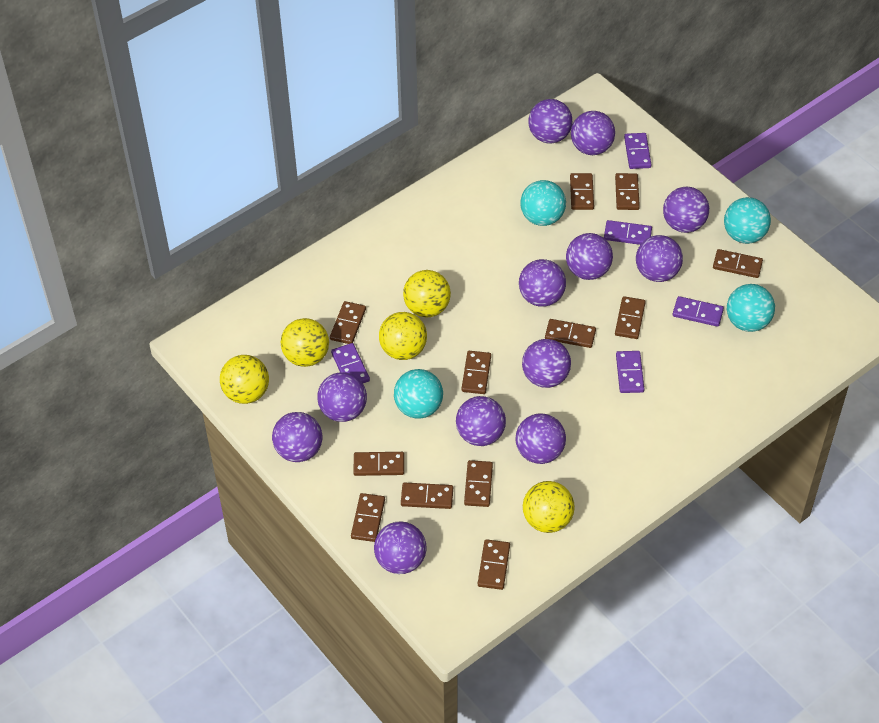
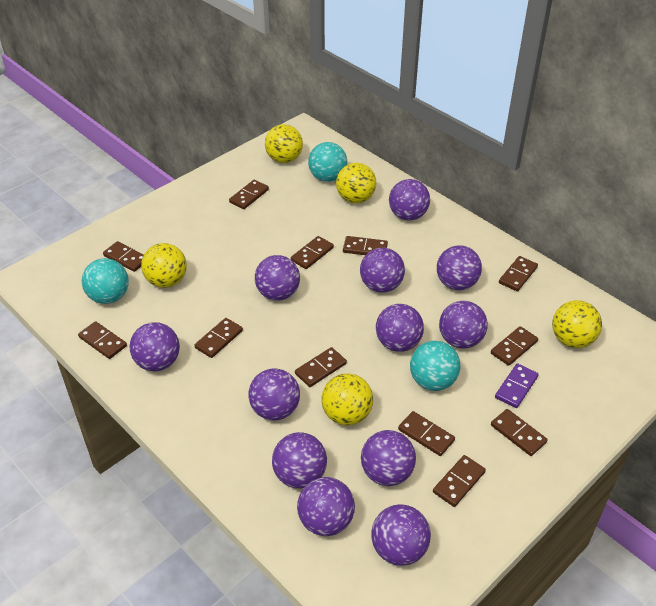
purple domino: 5 -> 1
turquoise ball: 4 -> 3

